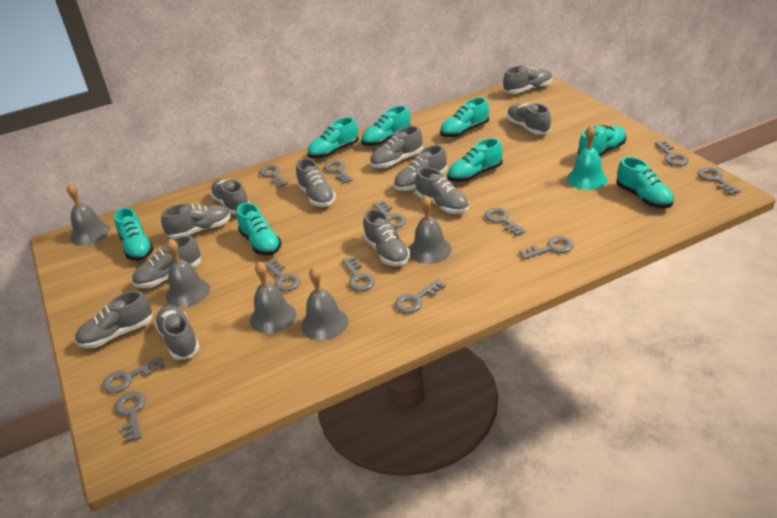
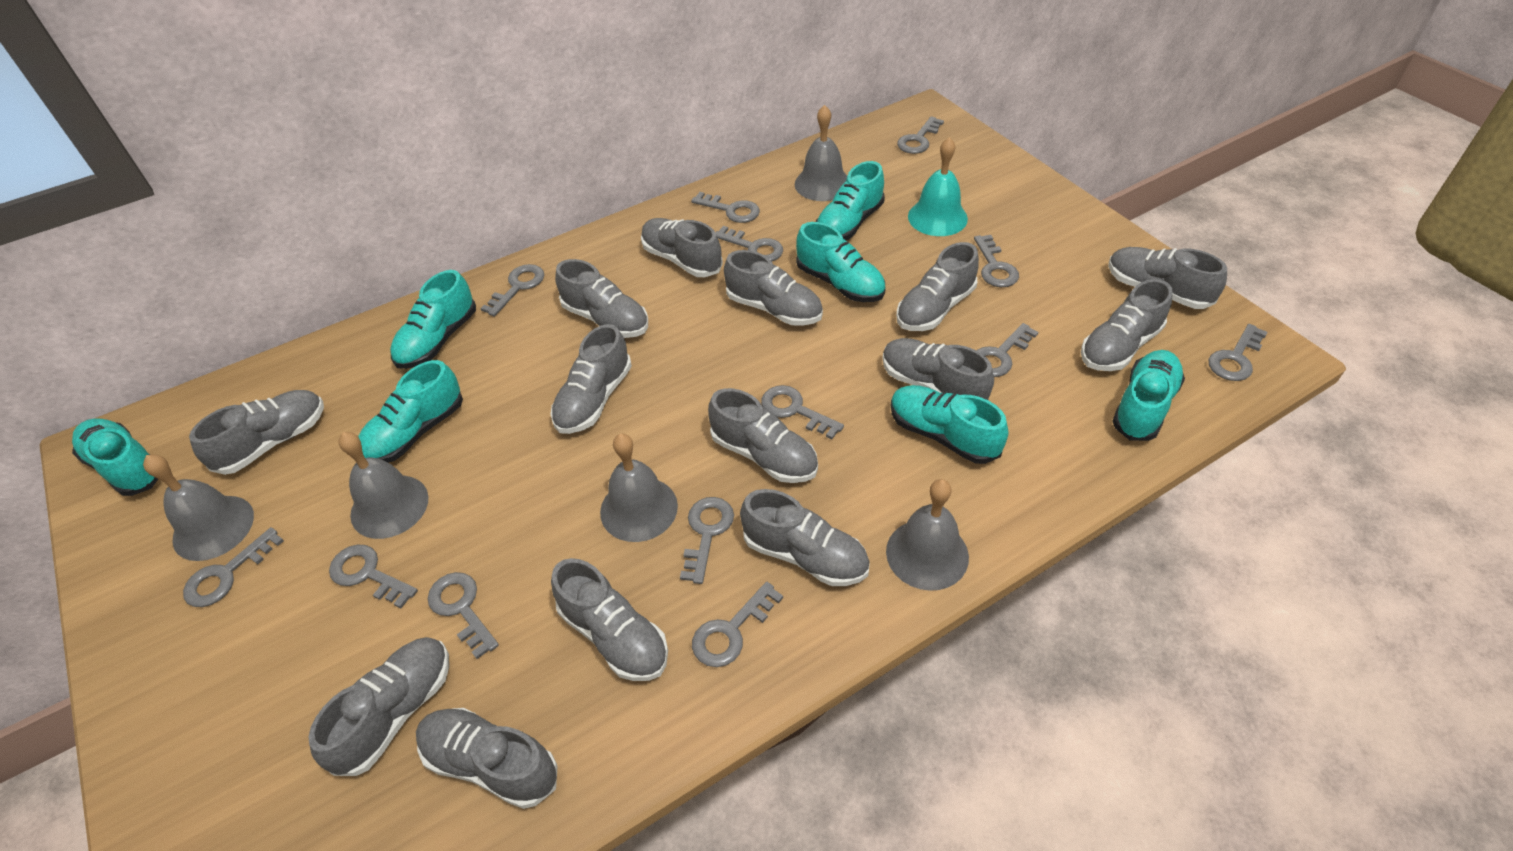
grey key: 12 -> 13
grey shoe: 12 -> 14
turquoise shoe: 8 -> 7

